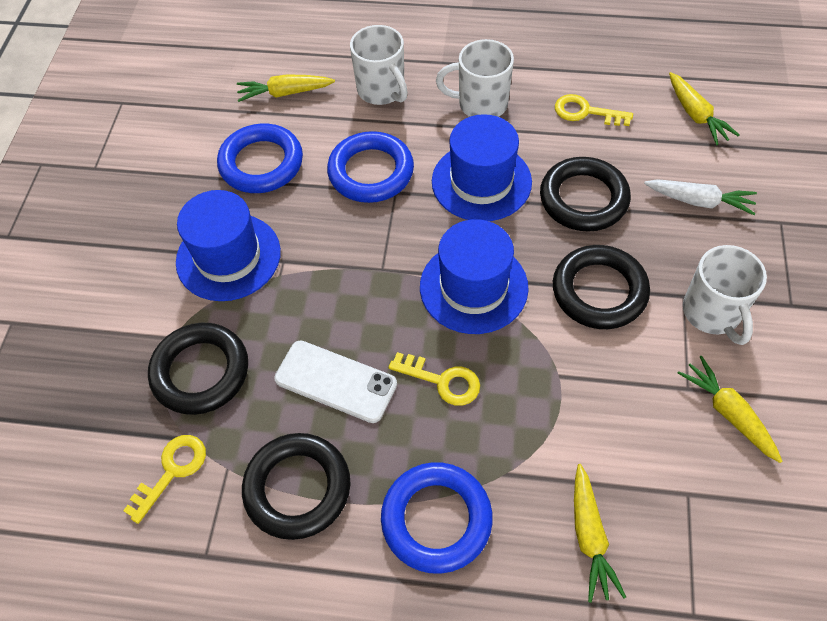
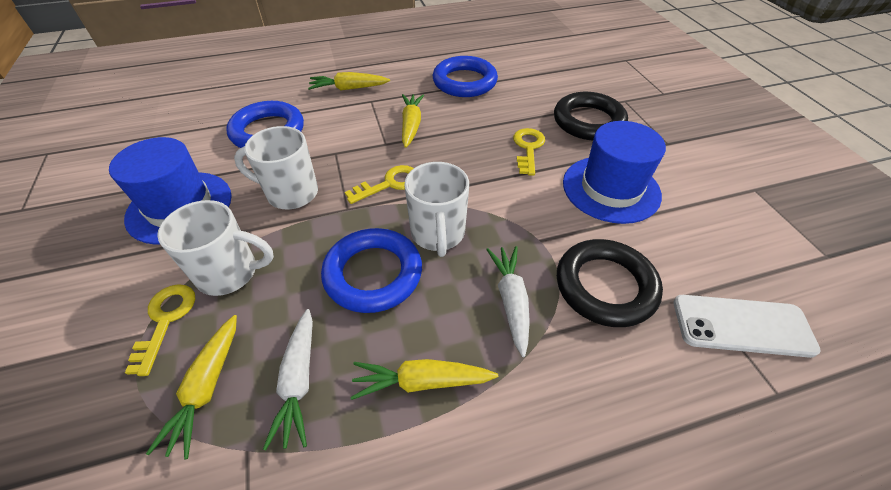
black ring: 4 -> 2
blue hat: 3 -> 2
white carrot: 1 -> 2

